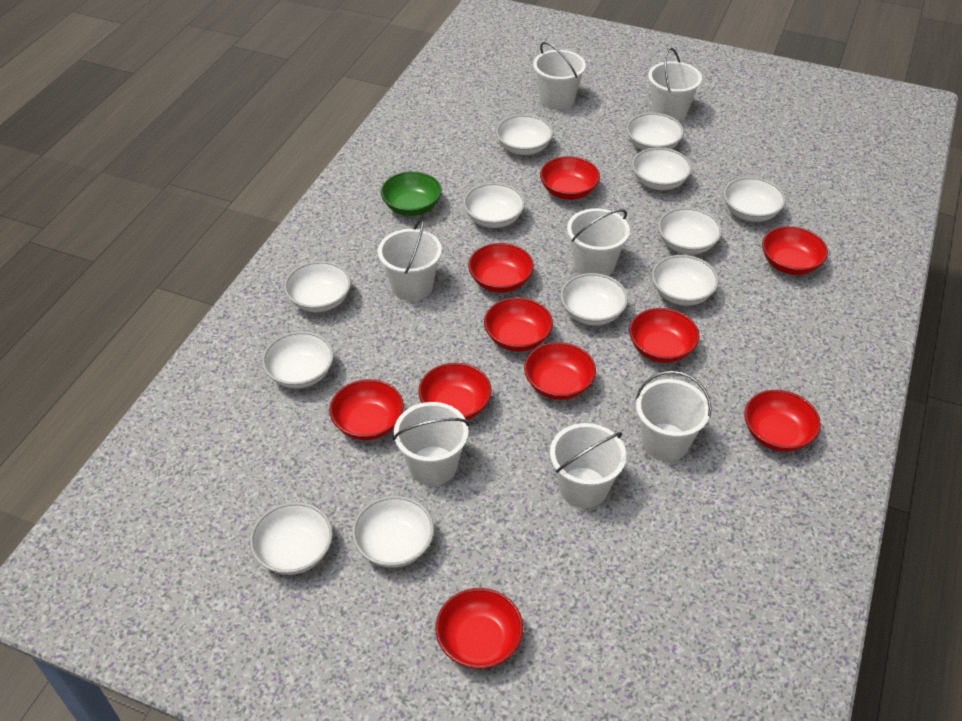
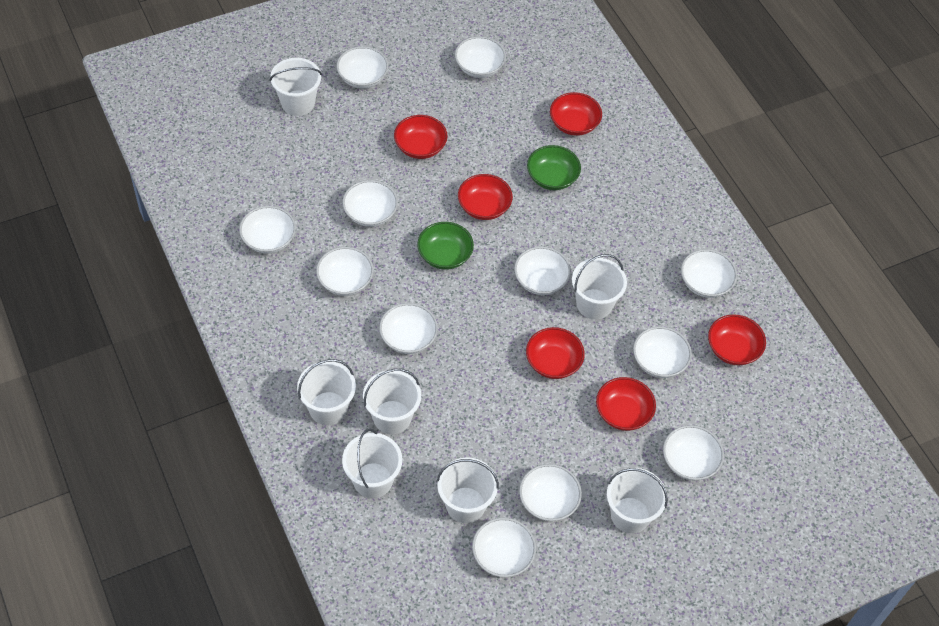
green bowl: 1 -> 2
red bowl: 10 -> 6

